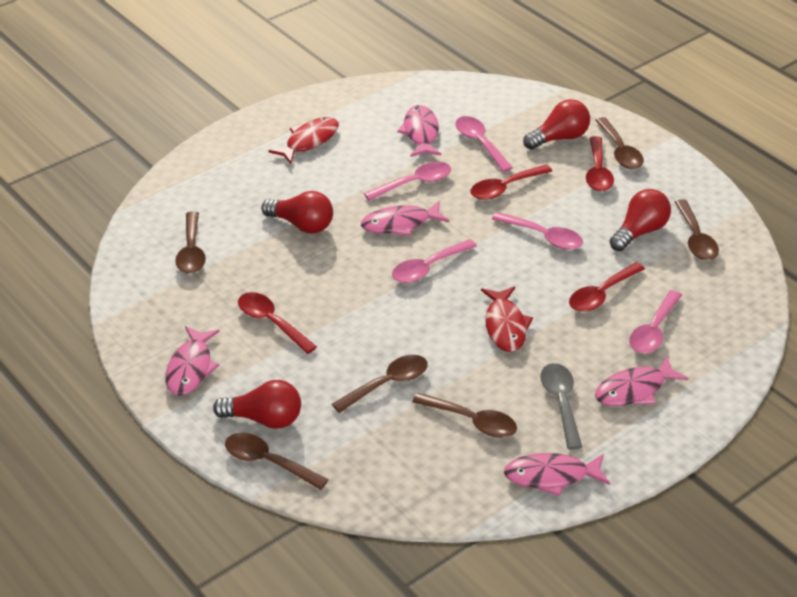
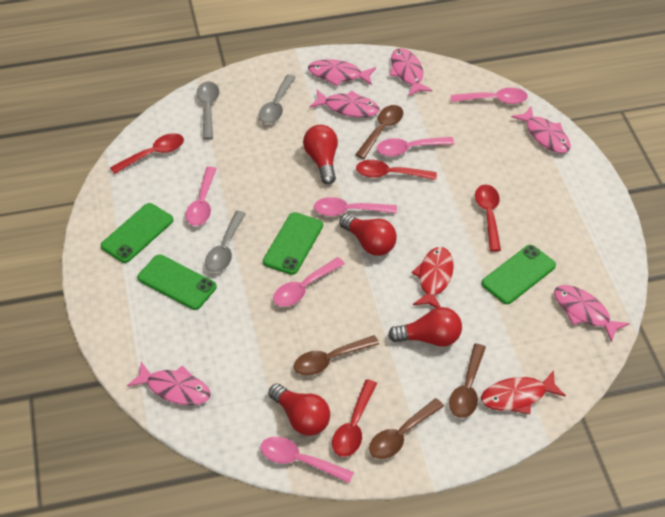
brown spoon: 6 -> 4
green phone: 0 -> 4
grey spoon: 1 -> 3
pink fish: 5 -> 6
pink spoon: 5 -> 6

